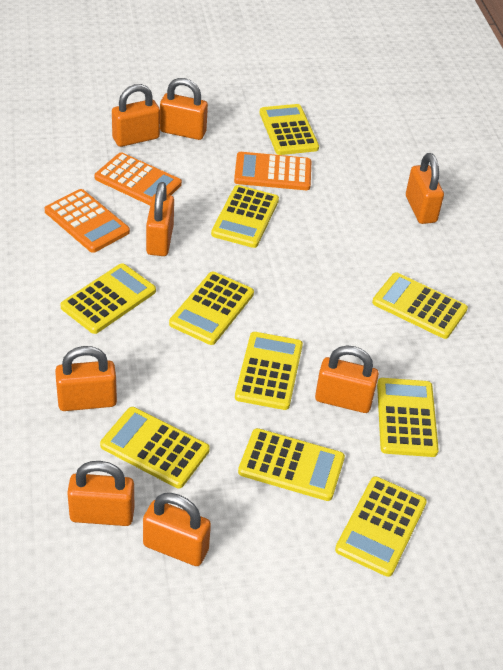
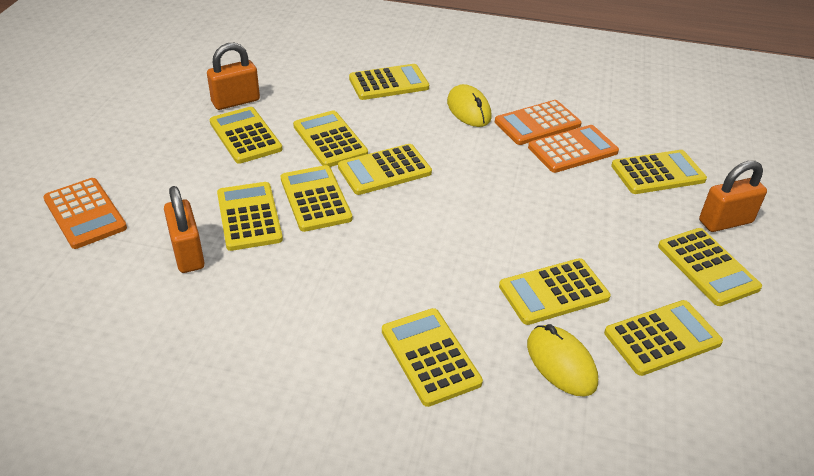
orange padlock: 8 -> 3
yellow calculator: 10 -> 11
yellow mouse: 0 -> 2

